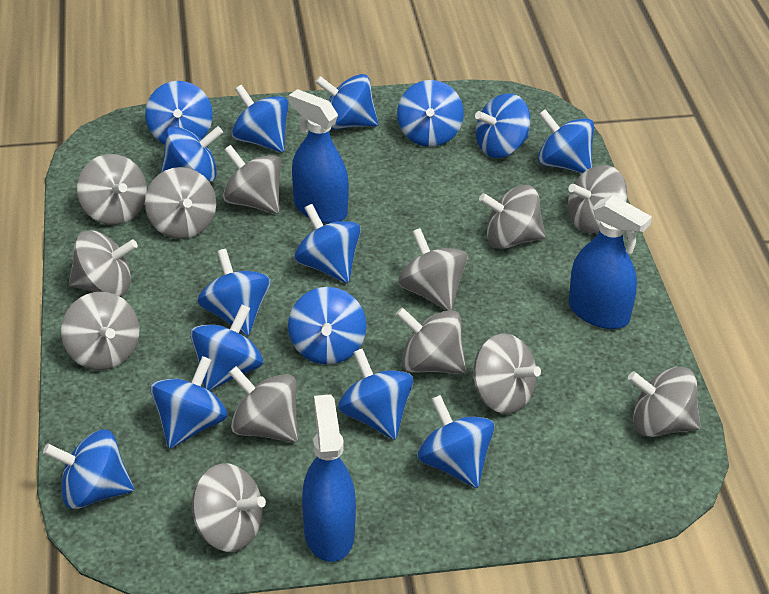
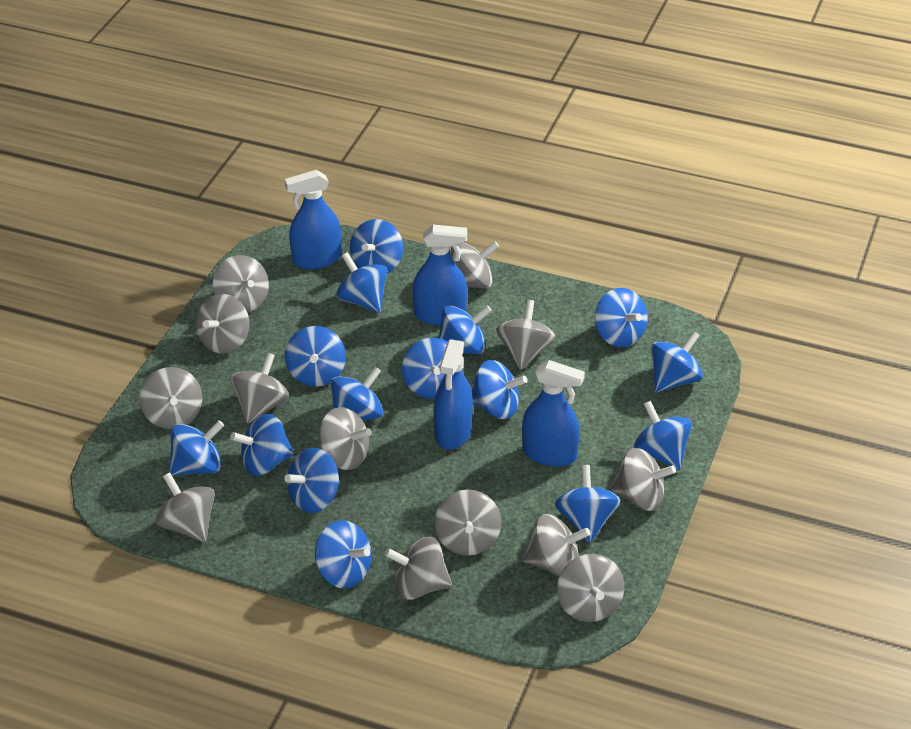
blue spray bottle: 3 -> 4

